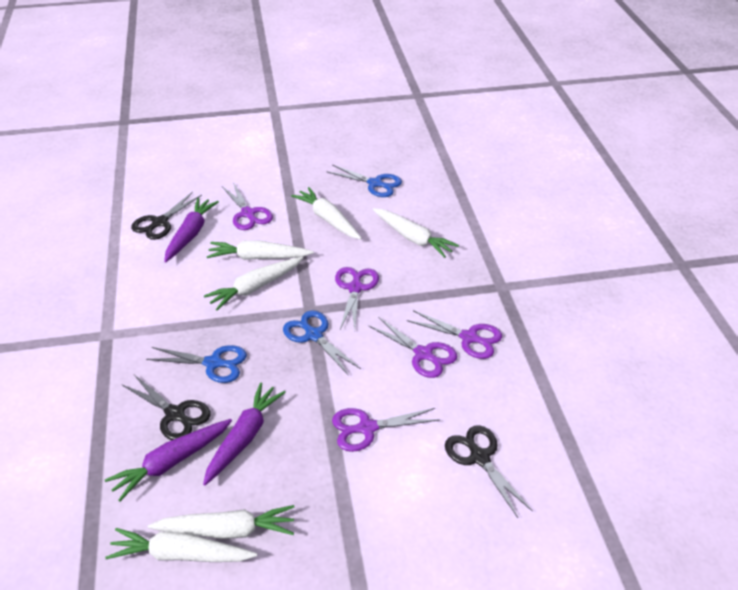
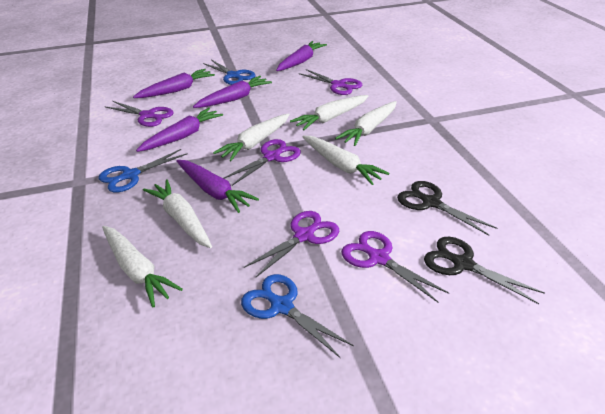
black scissors: 3 -> 2
purple carrot: 3 -> 5

